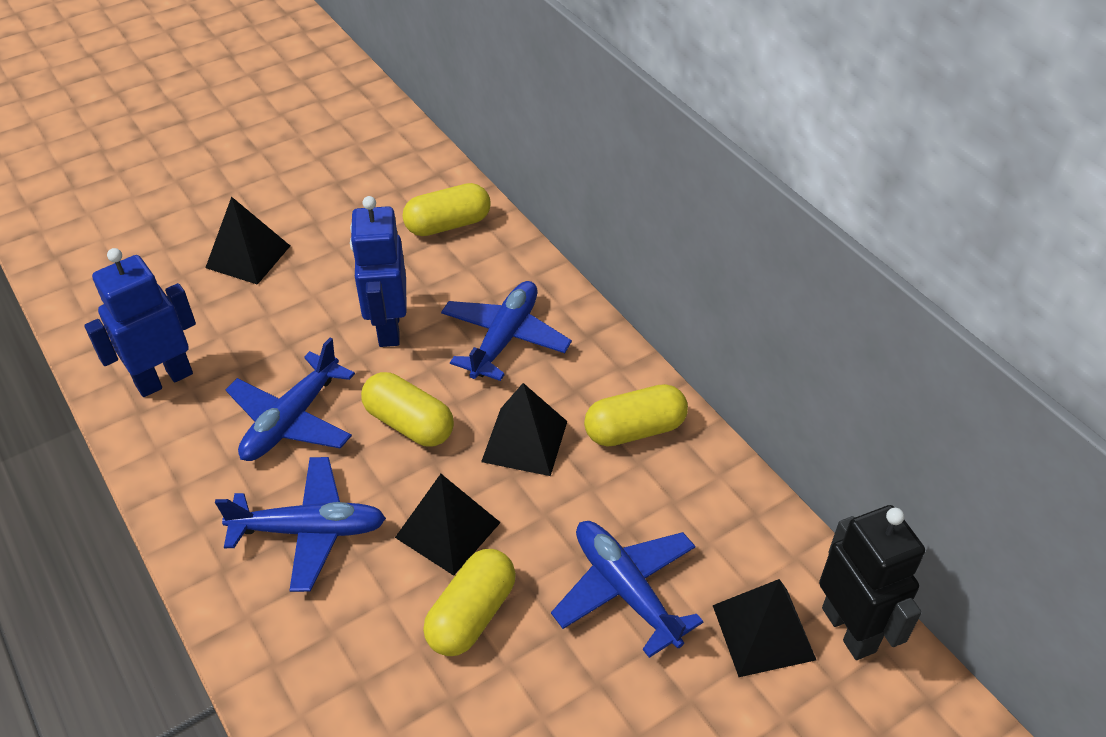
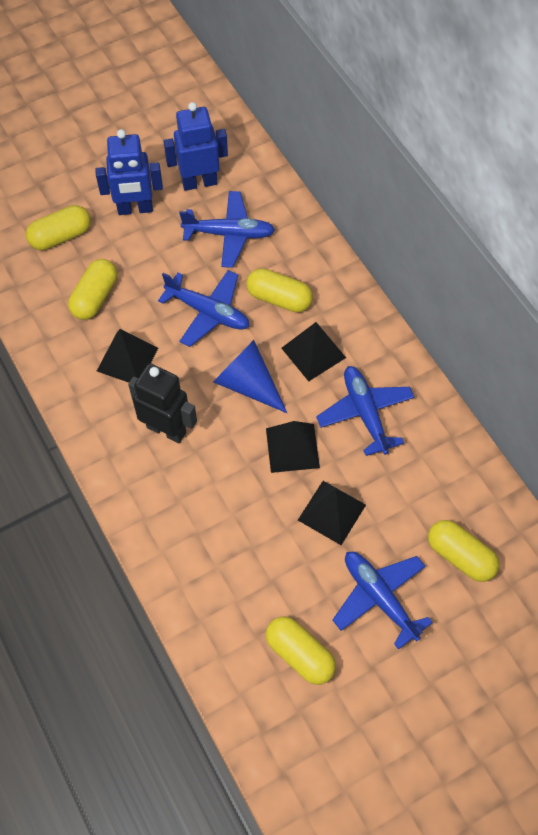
blue cone: 0 -> 1
yellow capsule: 4 -> 5

